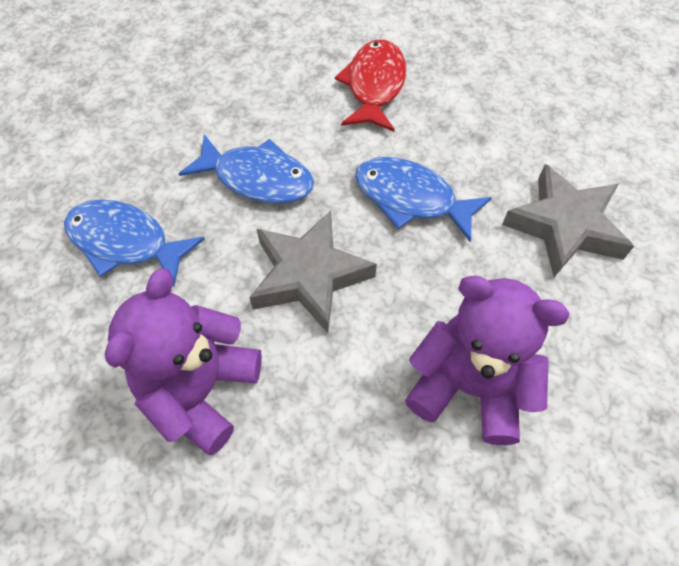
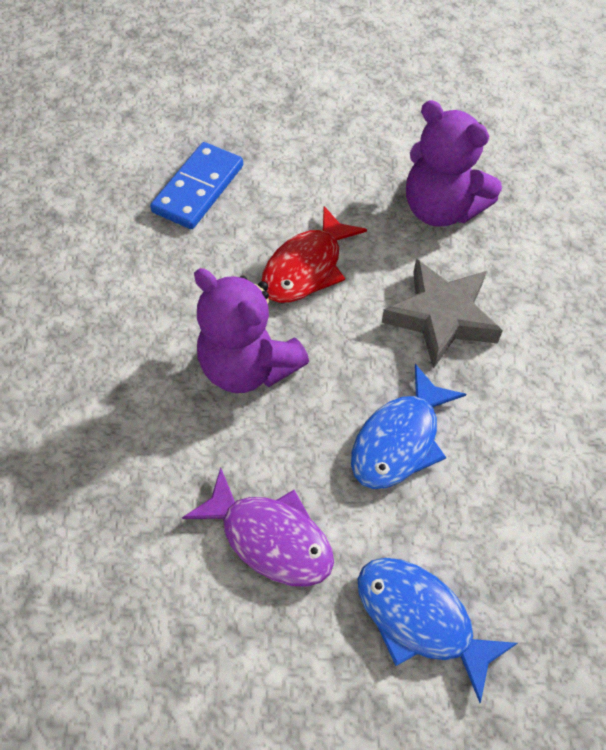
blue domino: 0 -> 1
blue fish: 3 -> 2
grey star: 2 -> 1
purple fish: 0 -> 1

